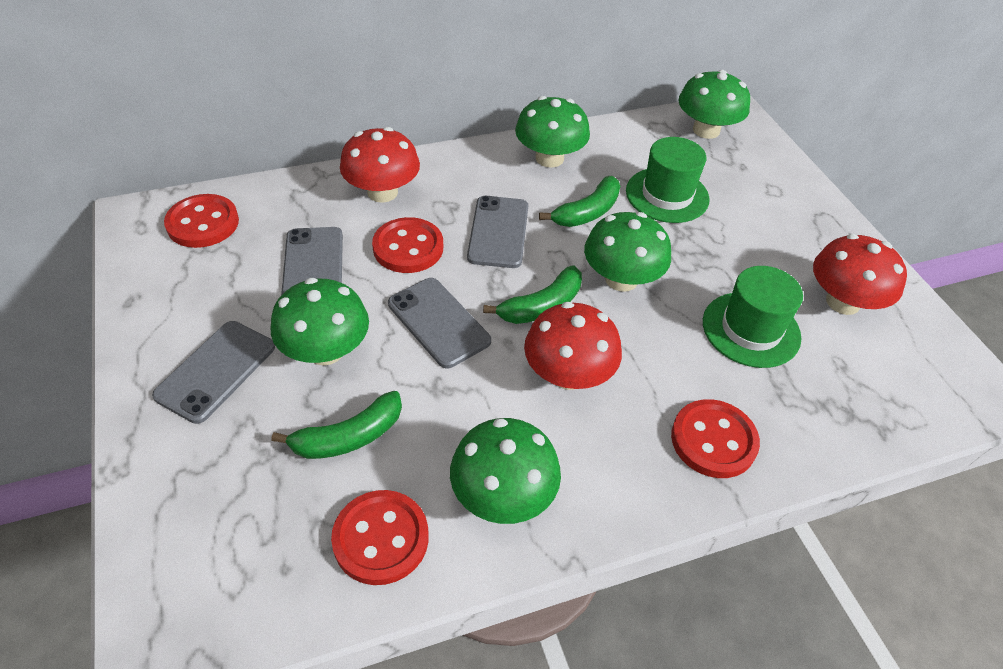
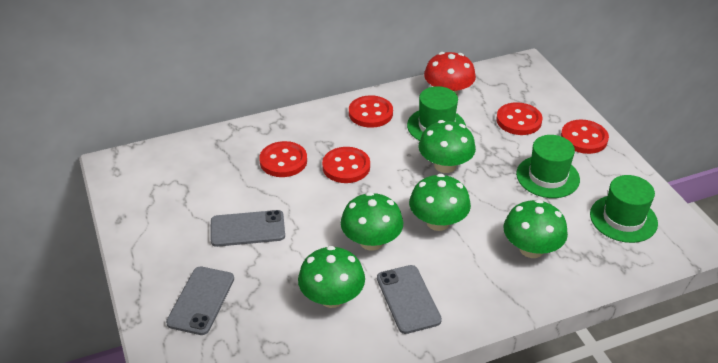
green banana: 3 -> 0
green hat: 2 -> 3
grey phone: 4 -> 3
red button: 4 -> 5
red mushroom: 3 -> 1

